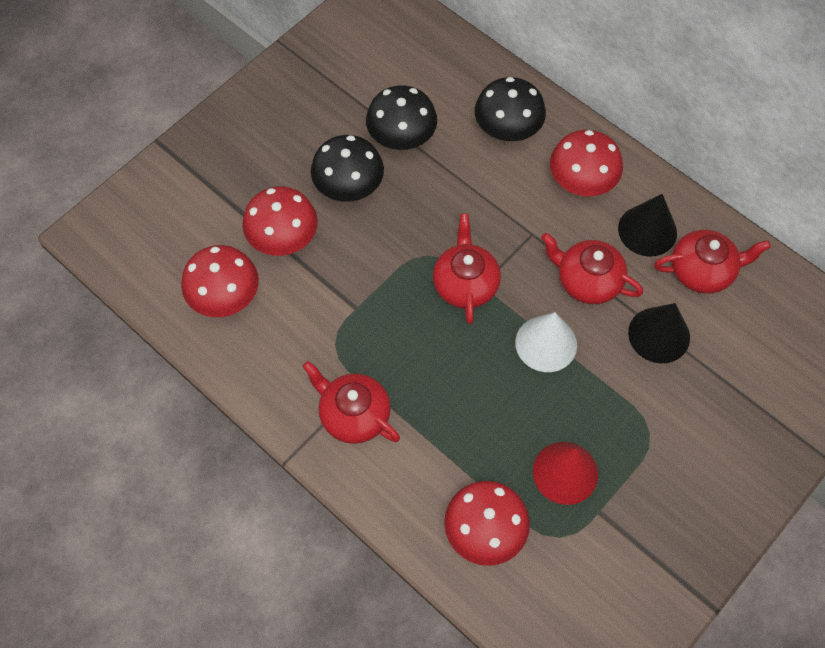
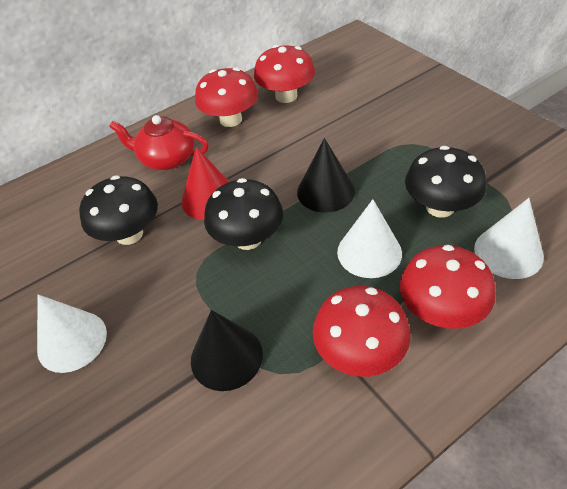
red teapot: 4 -> 1
white cone: 1 -> 3

